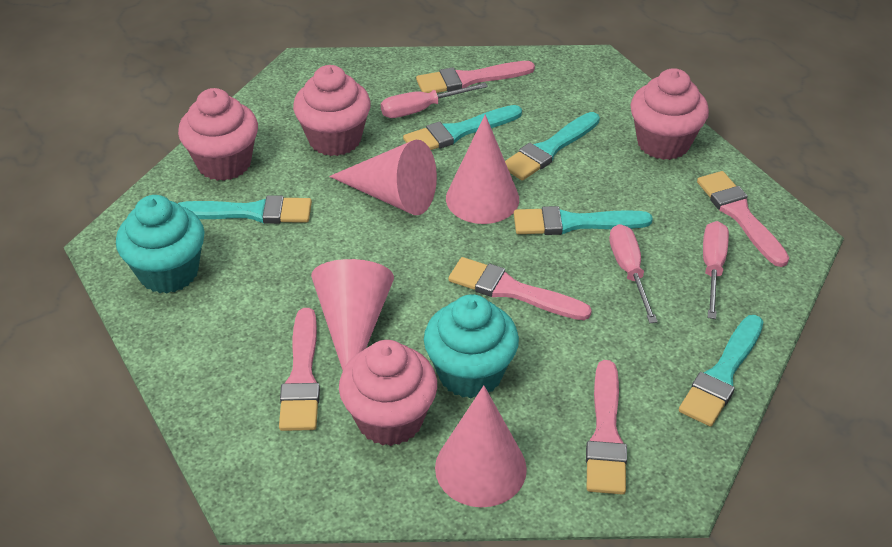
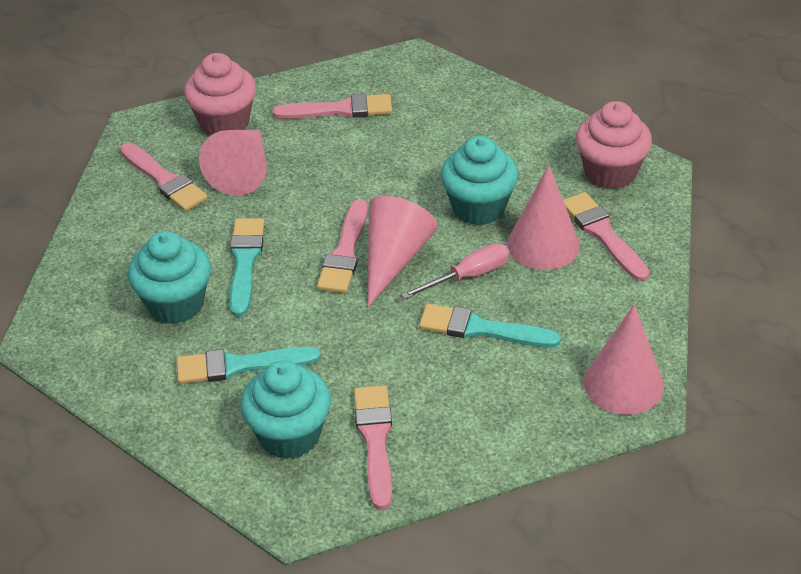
pink cupcake: 4 -> 2
pink screwdriver: 3 -> 1
turquoise brush: 5 -> 3
turquoise cupcake: 2 -> 3

